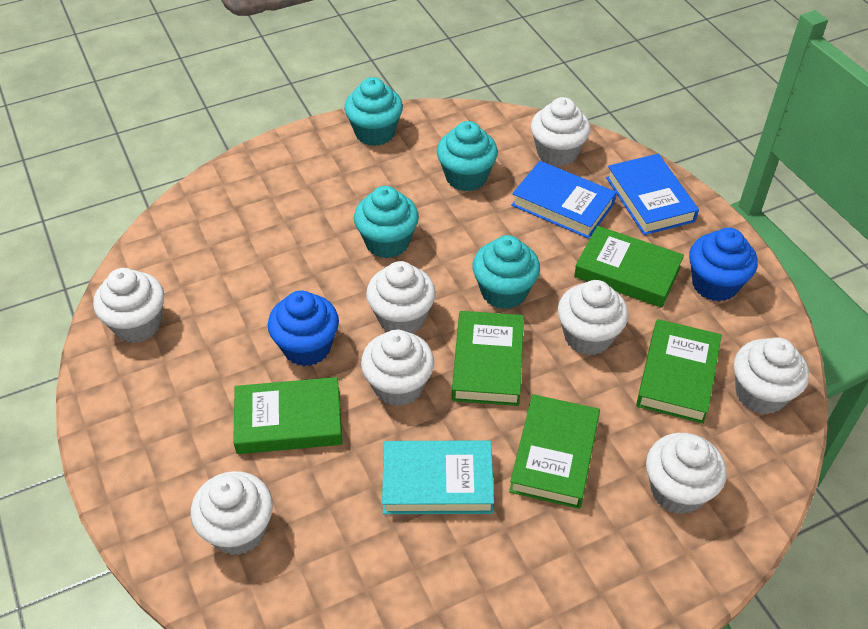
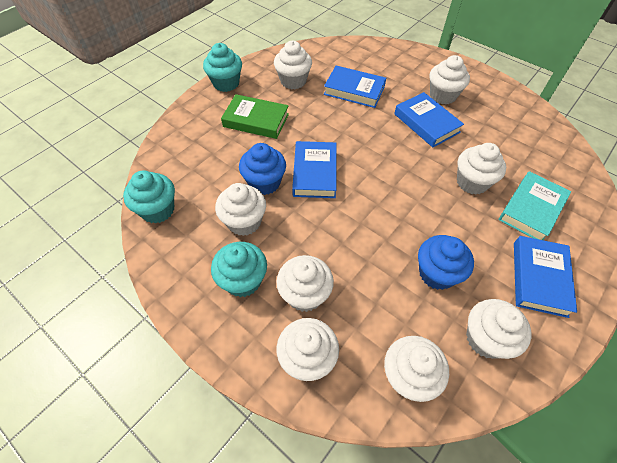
blue book: 2 -> 4
green book: 5 -> 1
turquoise cupcake: 4 -> 3

